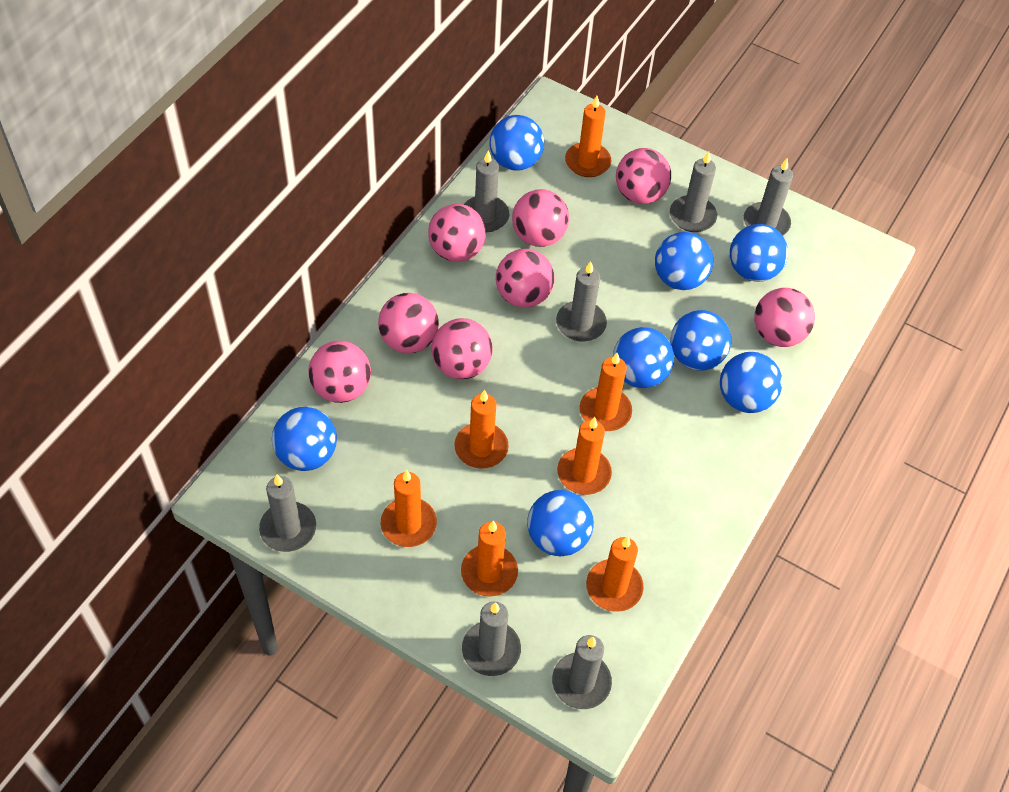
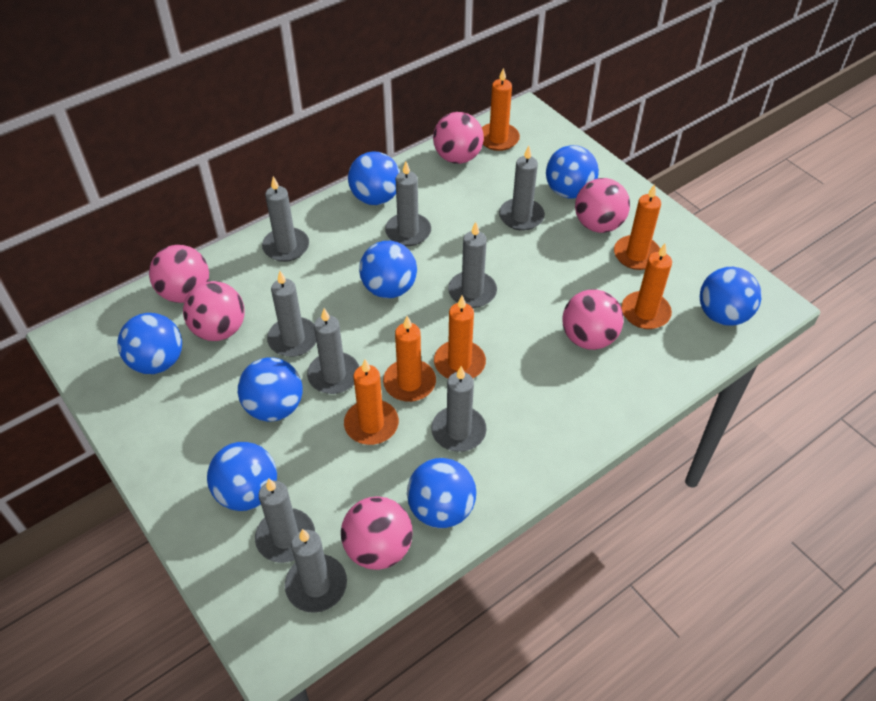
grey candle: 7 -> 9
orange candle: 7 -> 6
pink ball: 8 -> 6

